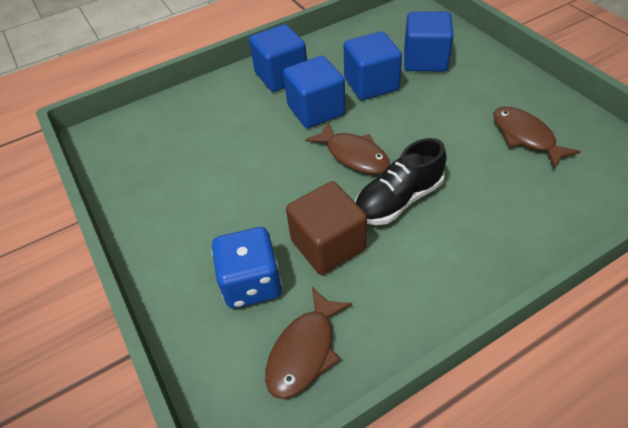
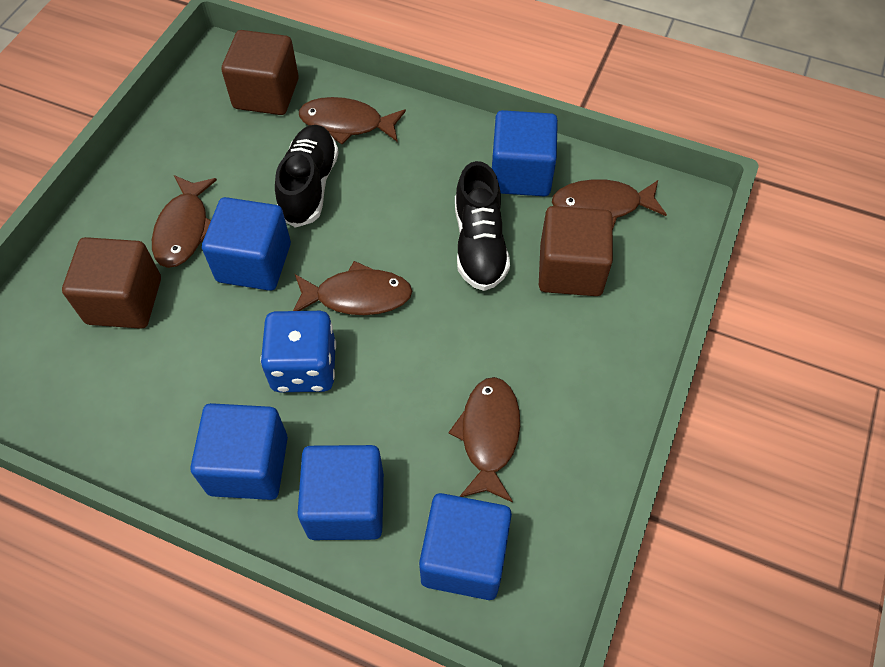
black shoe: 1 -> 2
blue cube: 4 -> 5
brown cube: 1 -> 3
brown fish: 3 -> 5

